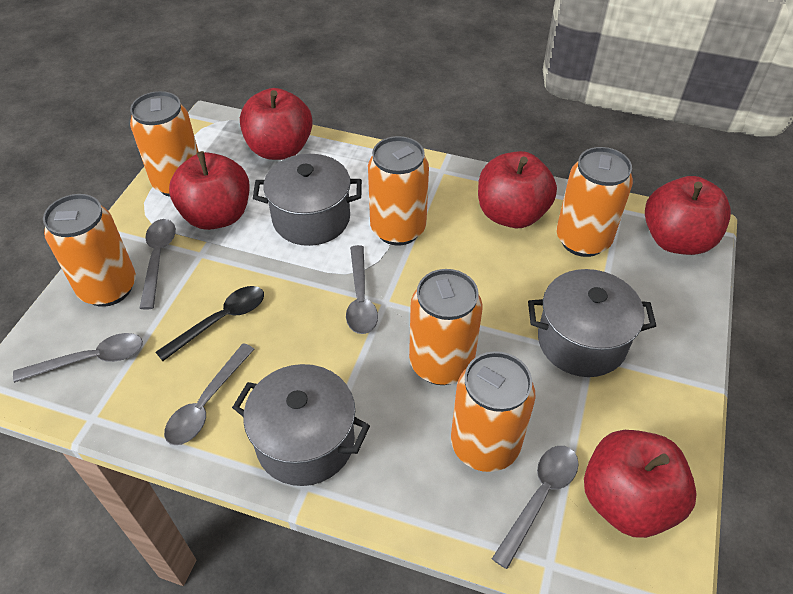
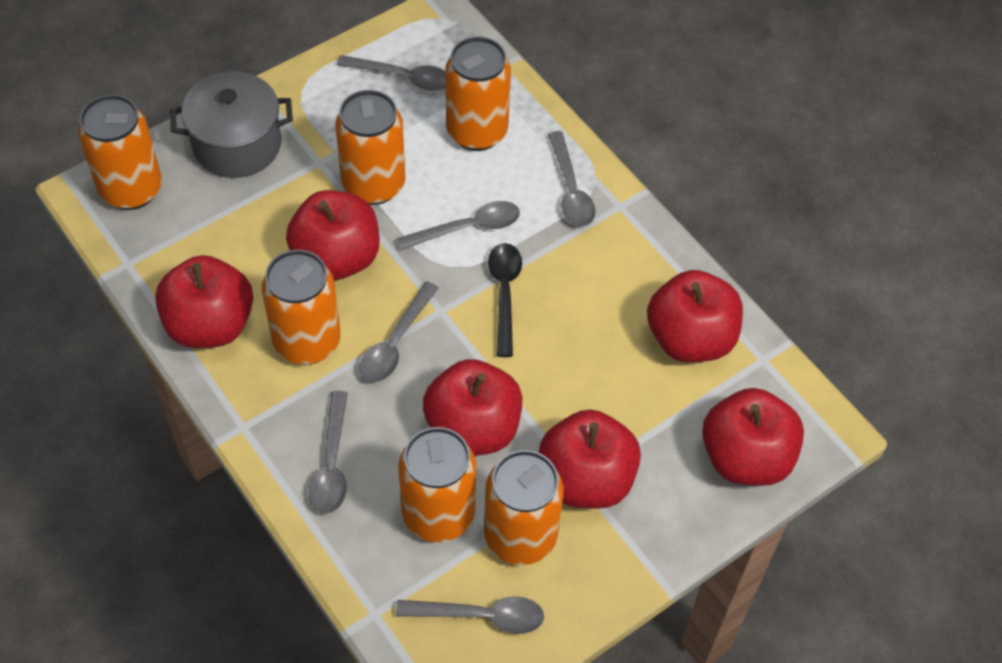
grey pot: 3 -> 1
grey spoon: 5 -> 6
red apple: 5 -> 6

